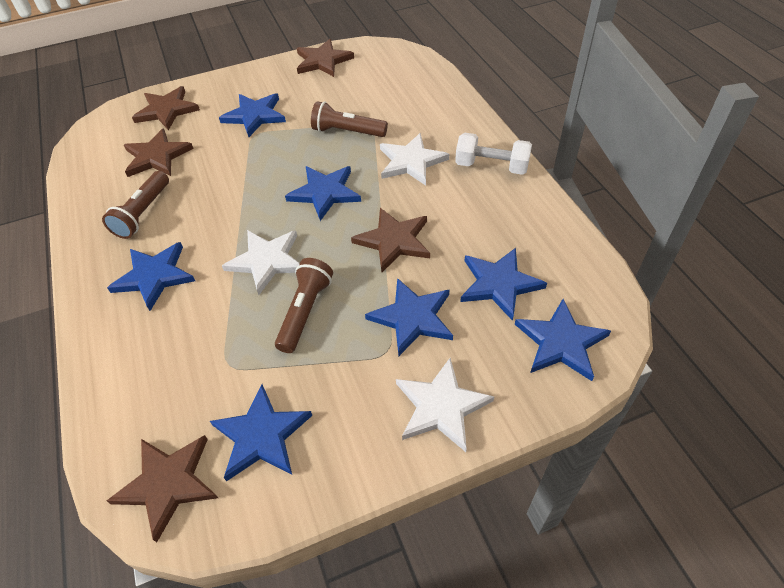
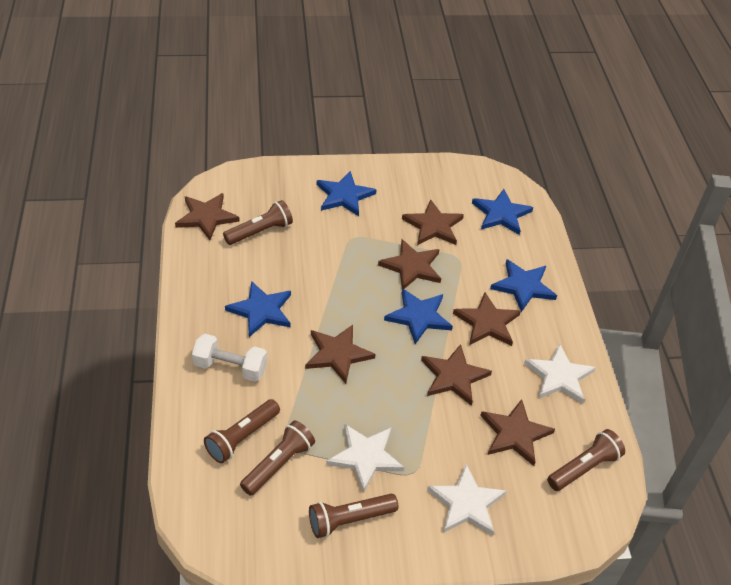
blue star: 7 -> 5
brown flashlight: 3 -> 5
brown star: 5 -> 7

